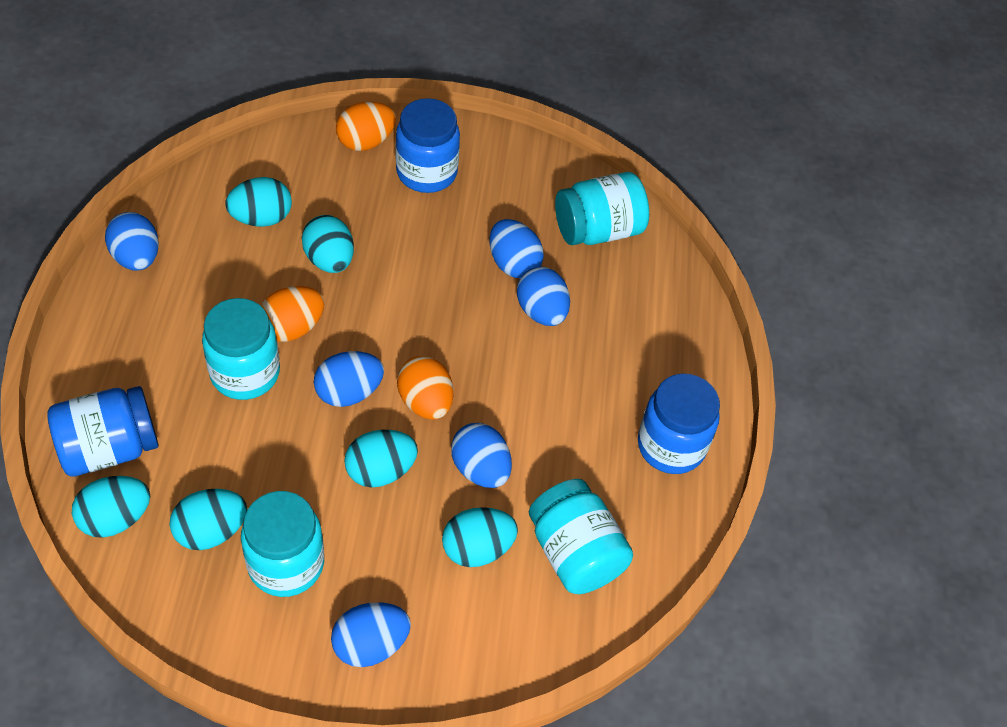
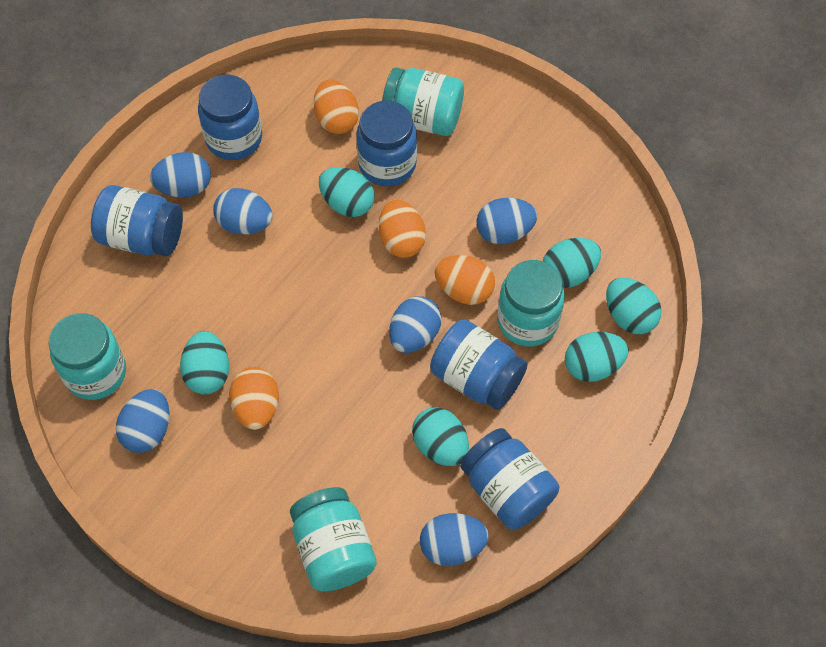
blue jar: 3 -> 5
orange egg: 3 -> 4

